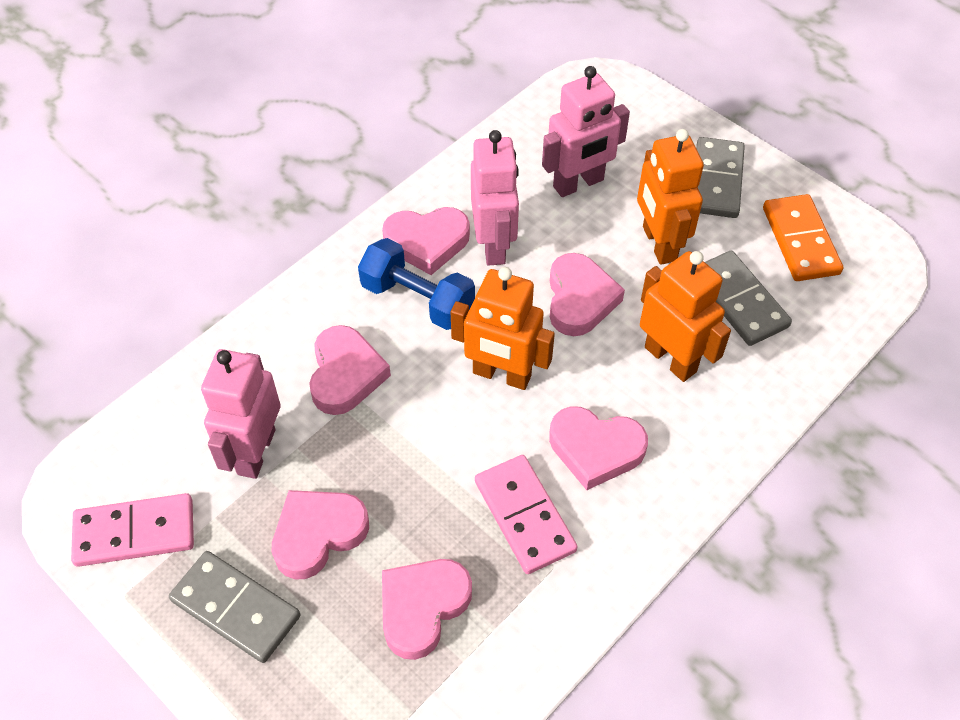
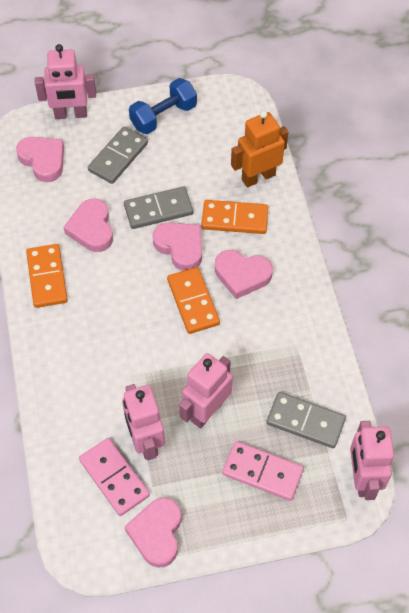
orange domino: 1 -> 3
orange robot: 3 -> 1
pink heart: 6 -> 5
pink robot: 3 -> 4

